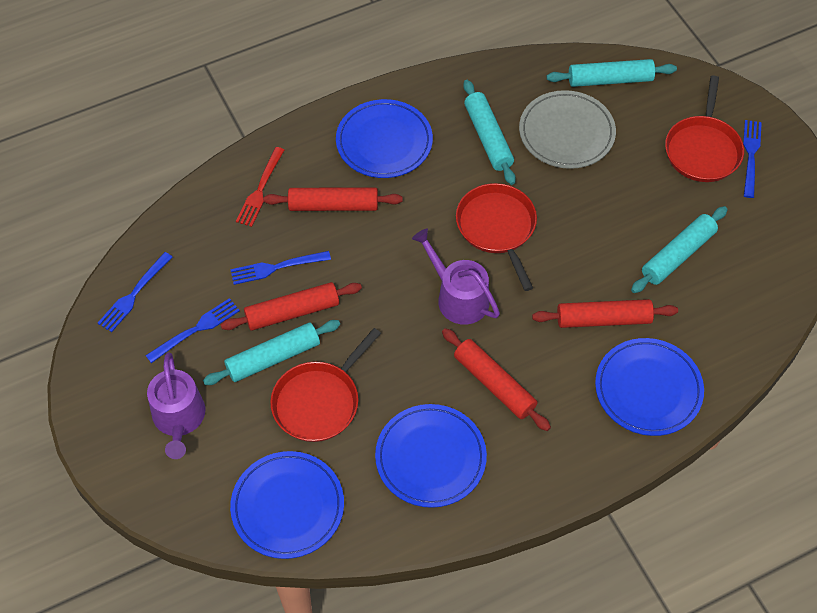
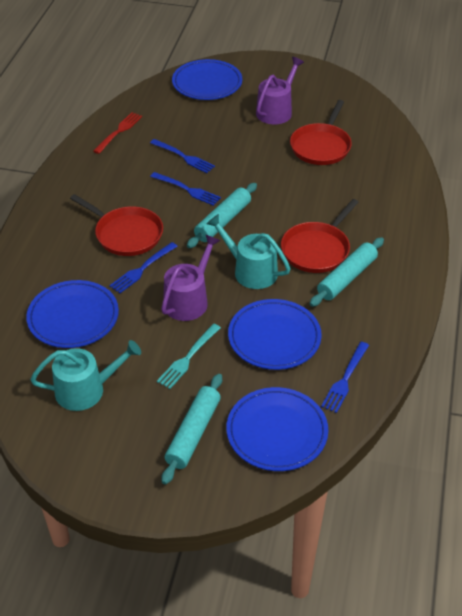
grey plate: 1 -> 0
red rolling pin: 4 -> 0
turquoise fork: 0 -> 1
turquoise rolling pin: 4 -> 3
turquoise watering can: 0 -> 2

